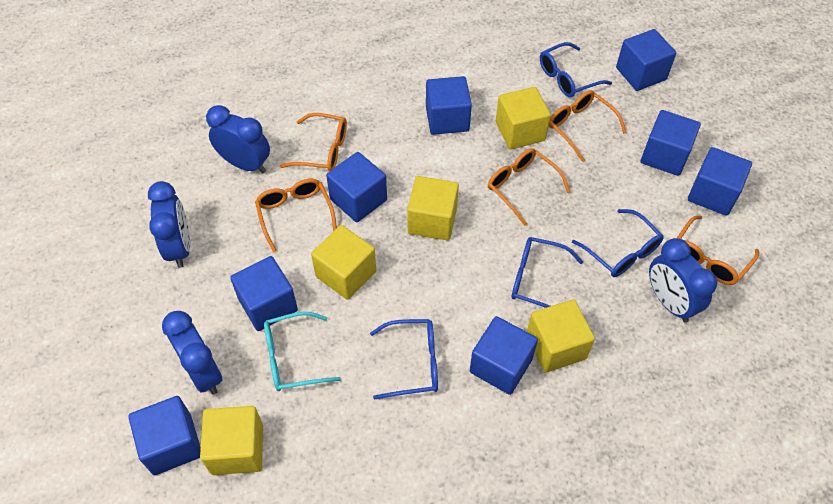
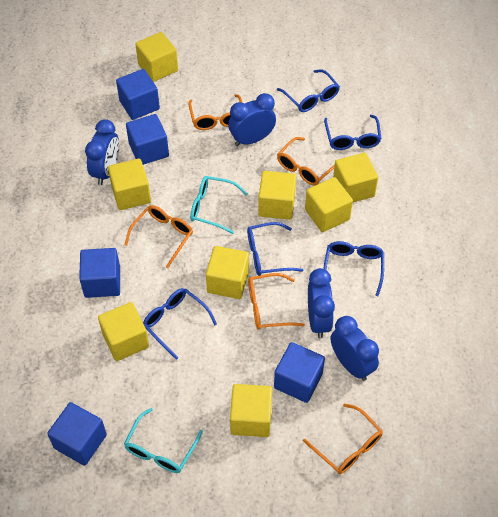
blue cube: 8 -> 5
blue glasses: 4 -> 5
turquoise glasses: 1 -> 2
yellow cube: 5 -> 8

